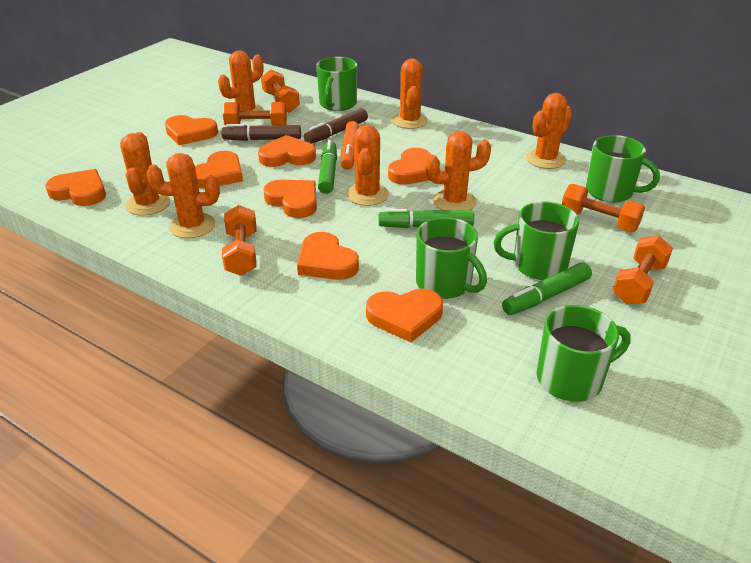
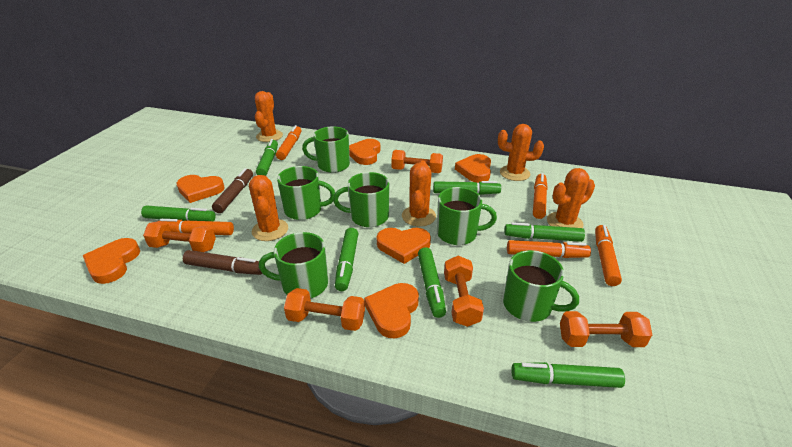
green marker: 3 -> 7
green mug: 5 -> 6
orange cactus: 7 -> 5
orange heart: 8 -> 6
orange marker: 1 -> 5

